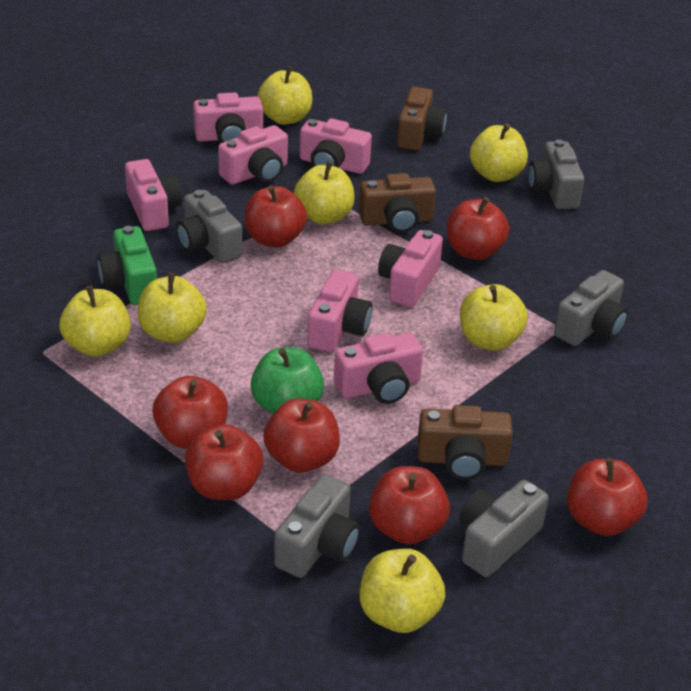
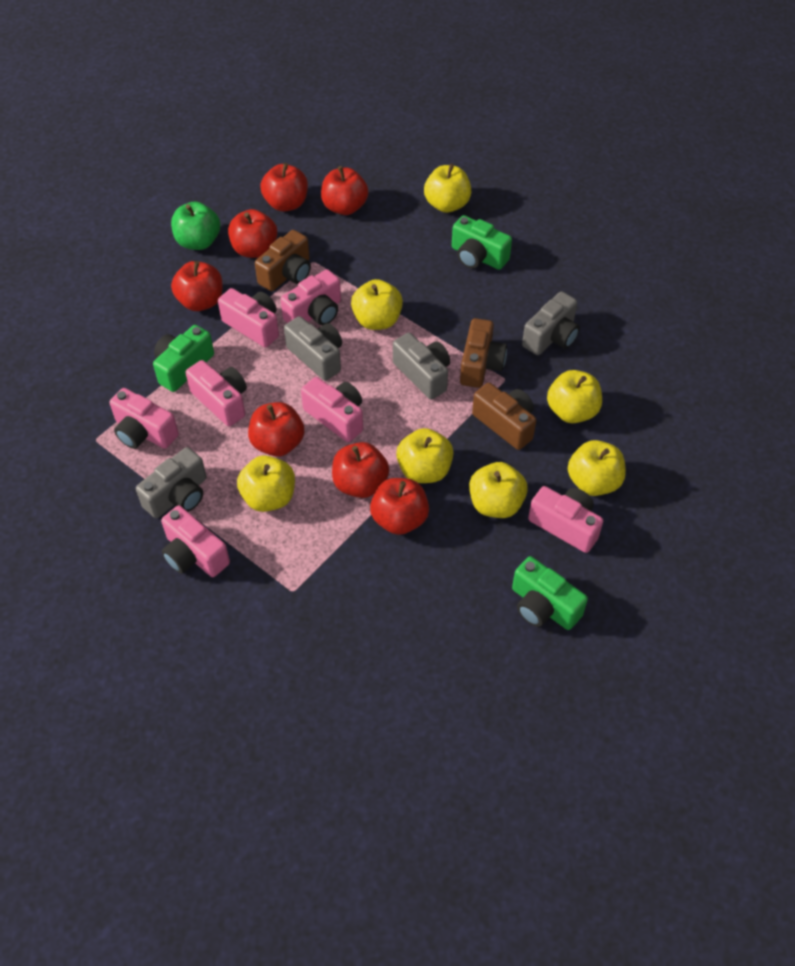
green camera: 1 -> 3
grey camera: 5 -> 4

